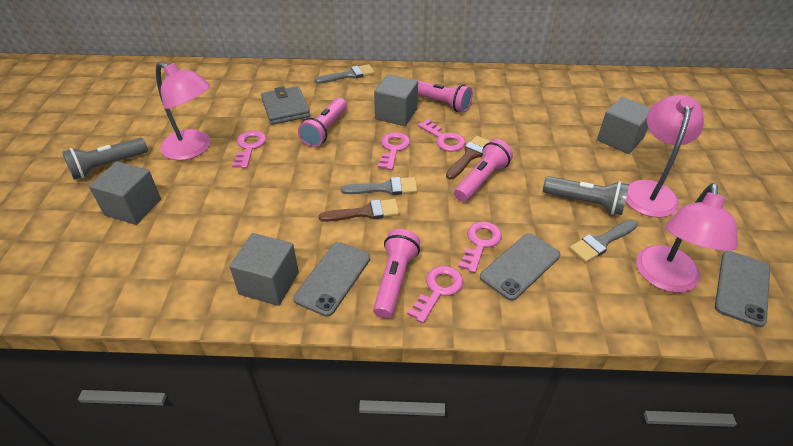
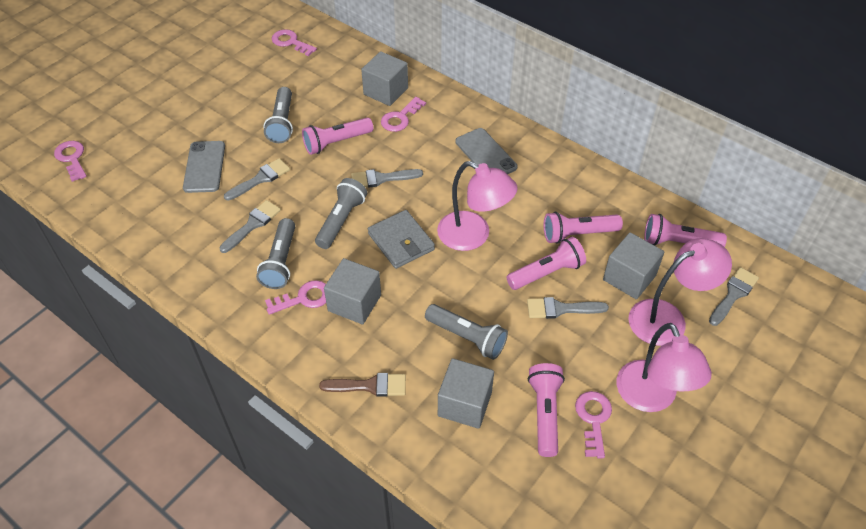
brown brush: 2 -> 1
grey brush: 3 -> 5
grey flashlight: 2 -> 4
grey phone: 3 -> 2
pink flashlight: 4 -> 5

